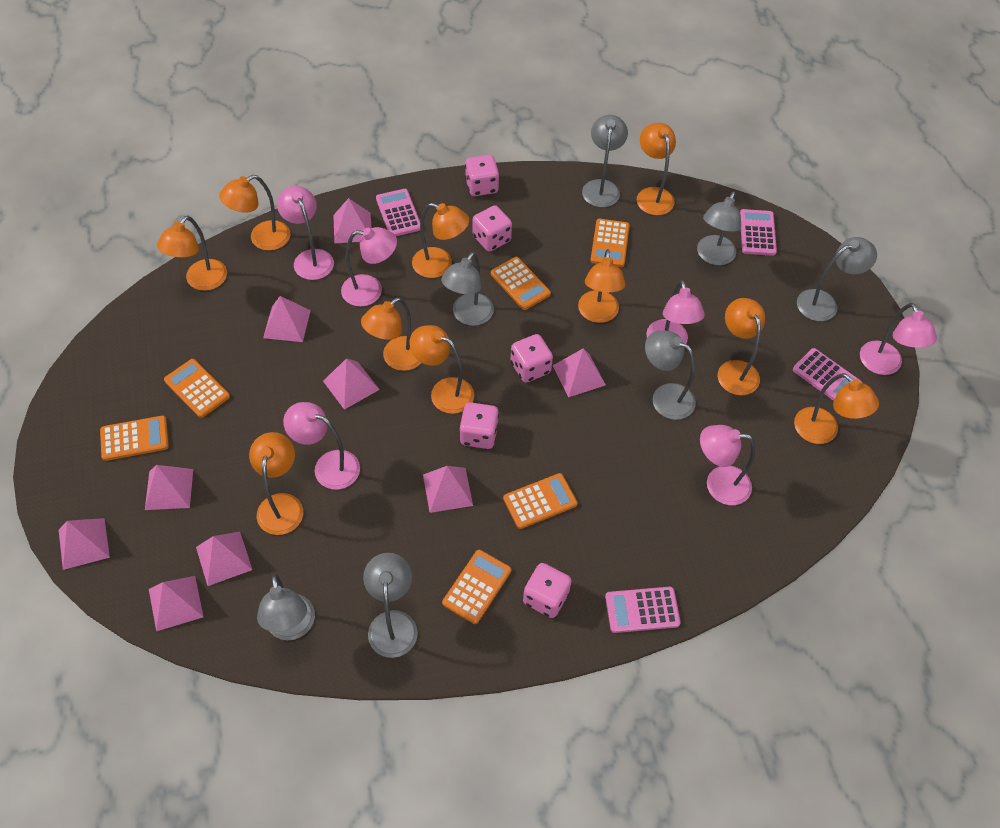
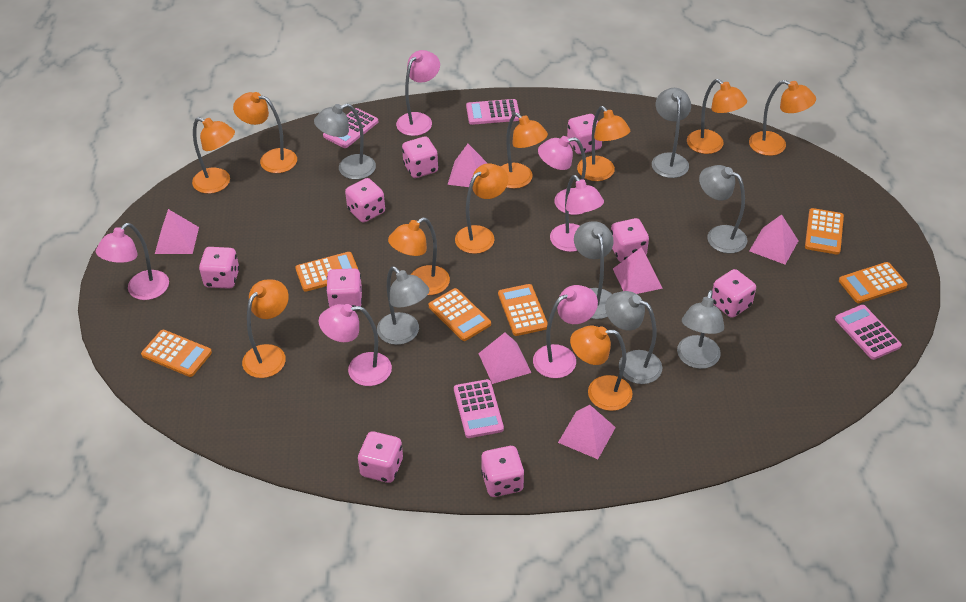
pink dice: 5 -> 9
pink pyramid: 9 -> 6

